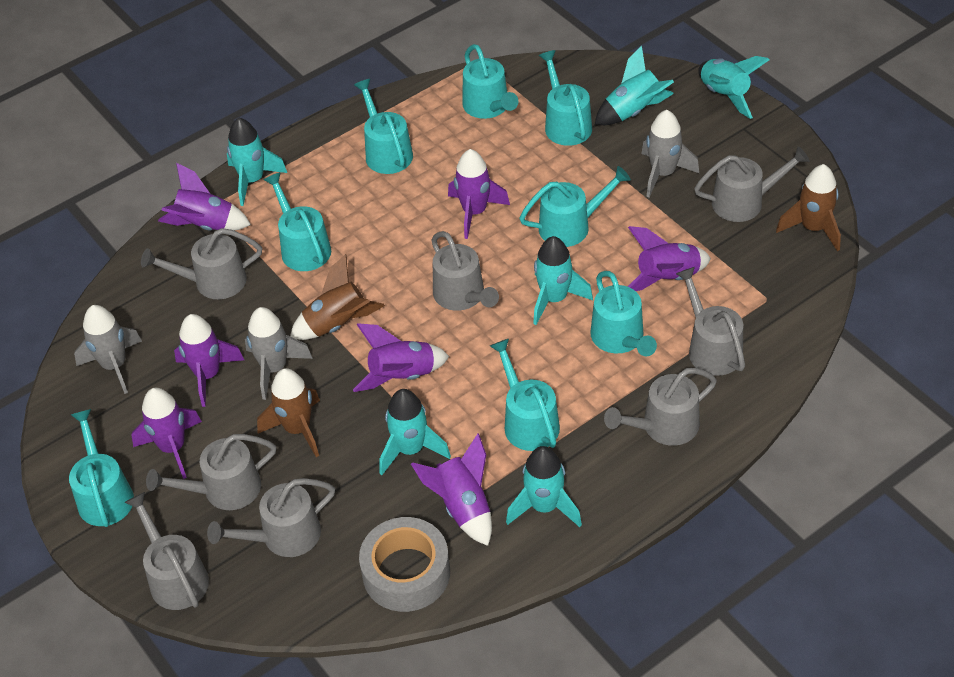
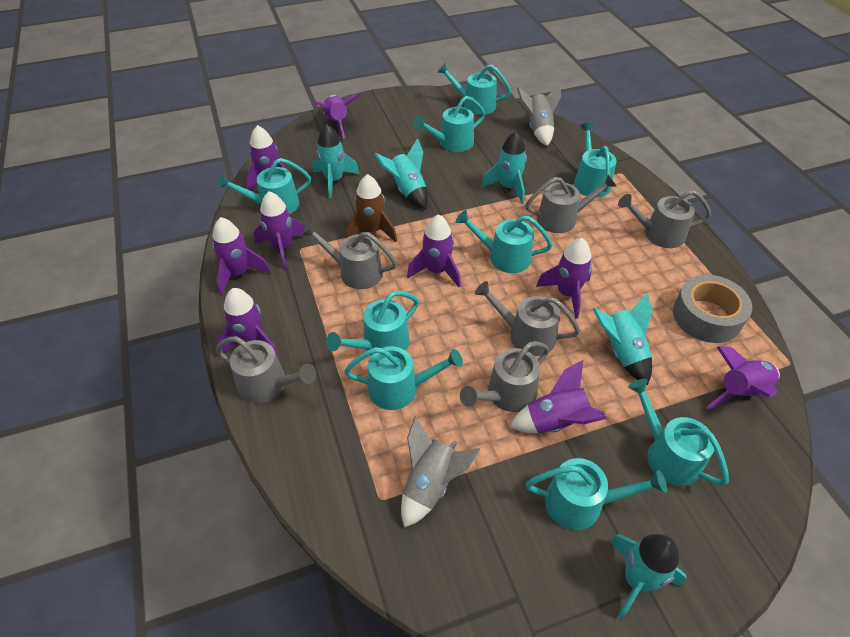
brown rocket: 3 -> 1
grey rocket: 3 -> 2
grey watering can: 8 -> 6
purple rocket: 7 -> 9
turquoise rocket: 6 -> 5
turquoise watering can: 8 -> 9

